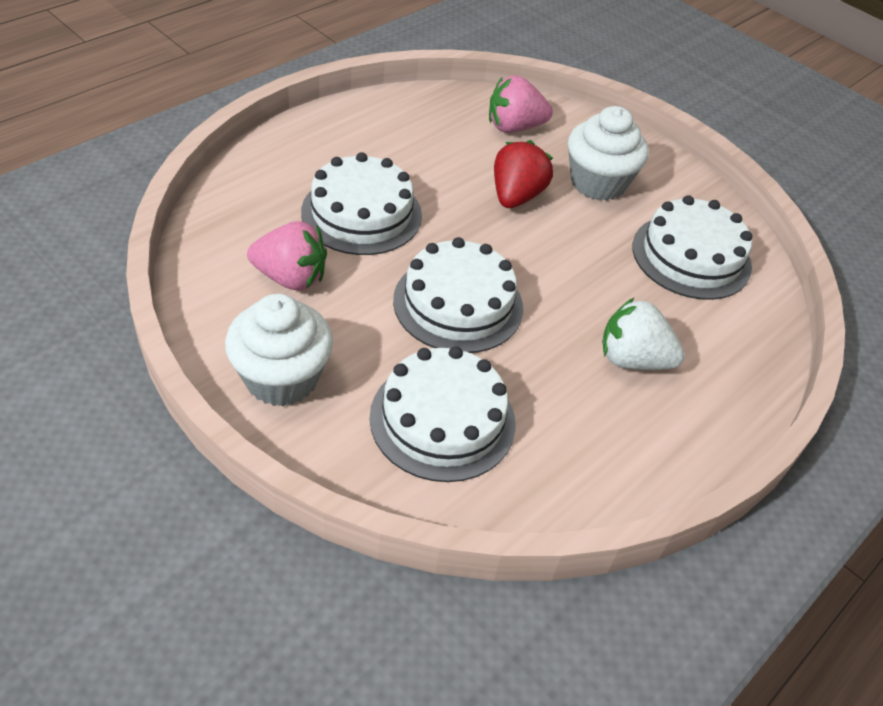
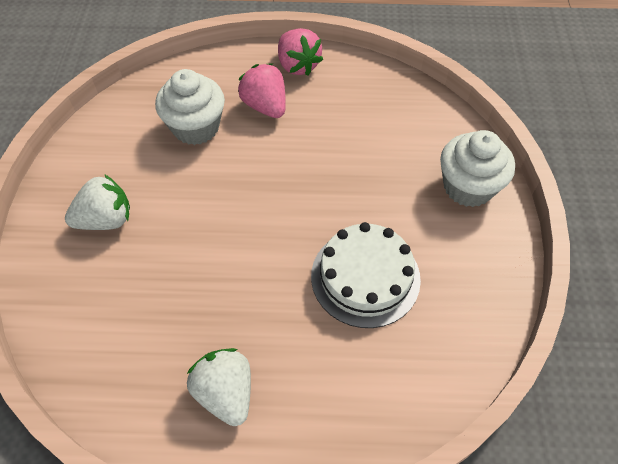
red strawberry: 1 -> 0
white cake: 4 -> 1
white strawberry: 1 -> 2

